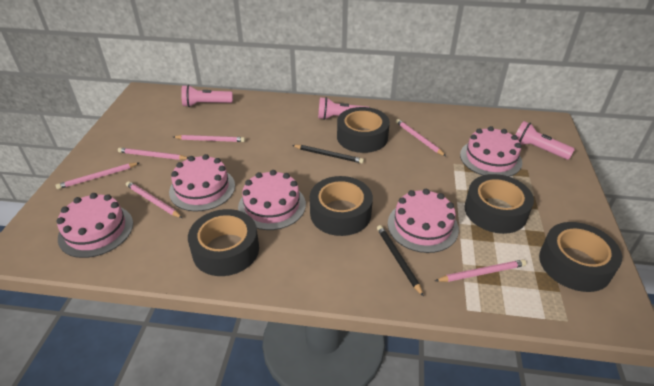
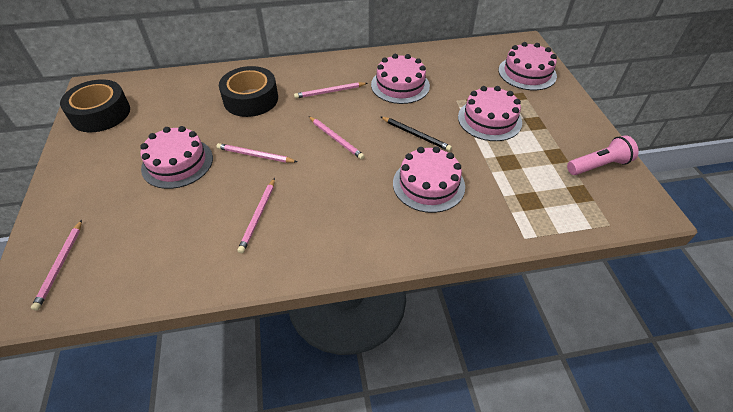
black pencil: 2 -> 1
black tape: 5 -> 2
pink flashlight: 3 -> 1
pink pencil: 6 -> 5

